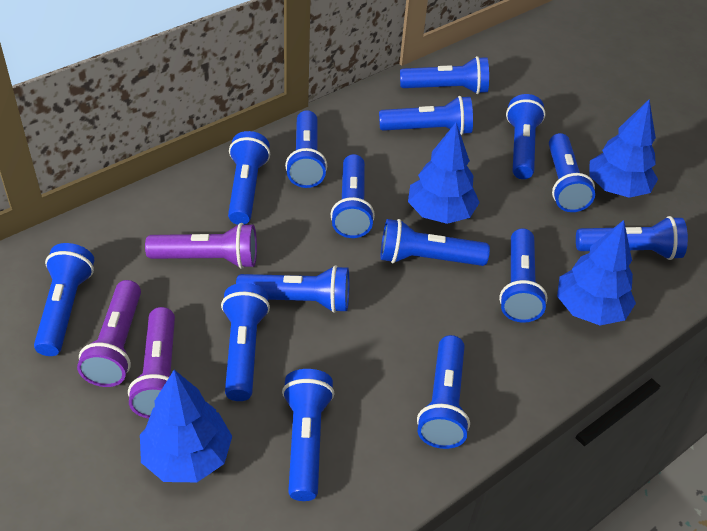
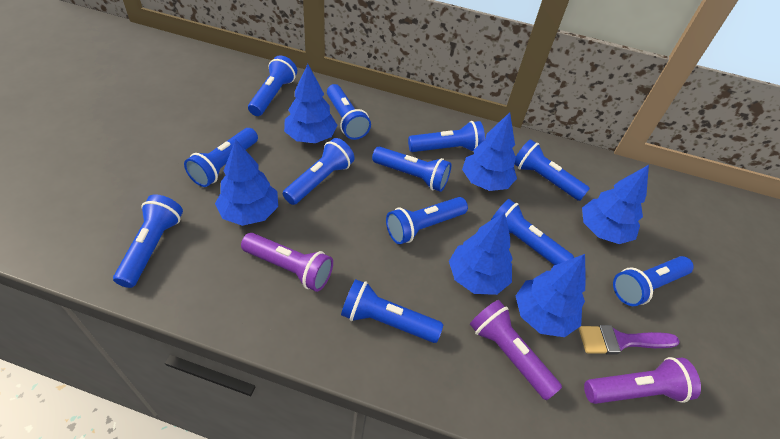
blue flashlight: 15 -> 12
blue tree: 4 -> 6
purple brush: 0 -> 1

